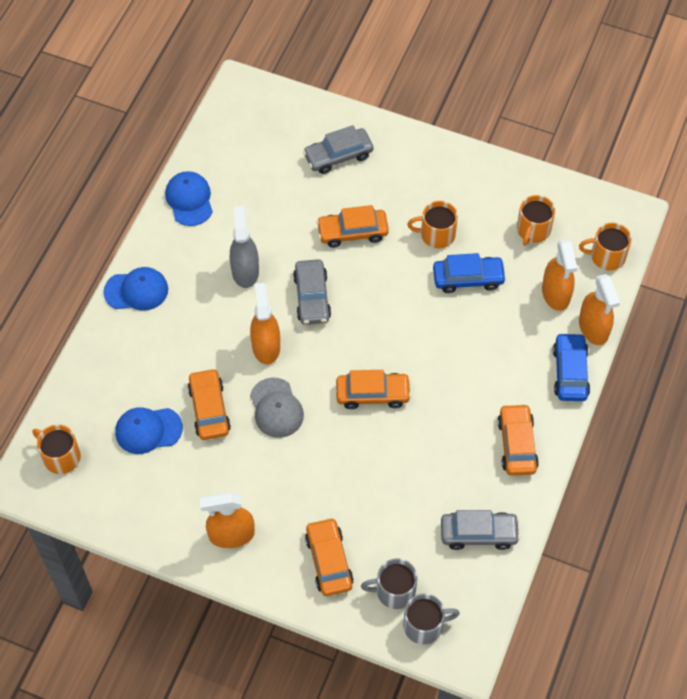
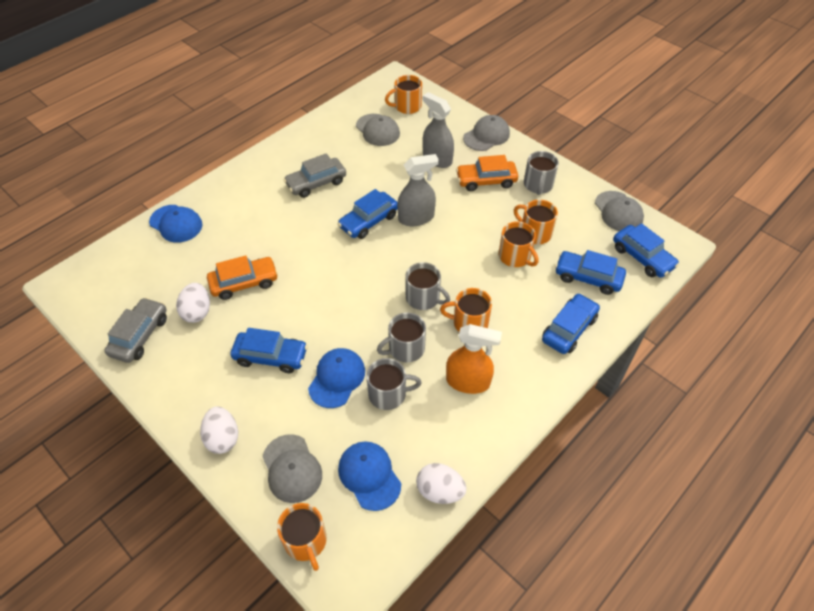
blue car: 2 -> 5
grey cap: 1 -> 4
grey car: 3 -> 2
grey mug: 2 -> 4
grey spray bottle: 1 -> 2
orange car: 5 -> 2
orange mug: 4 -> 5
orange spray bottle: 4 -> 1
white egg: 0 -> 3

